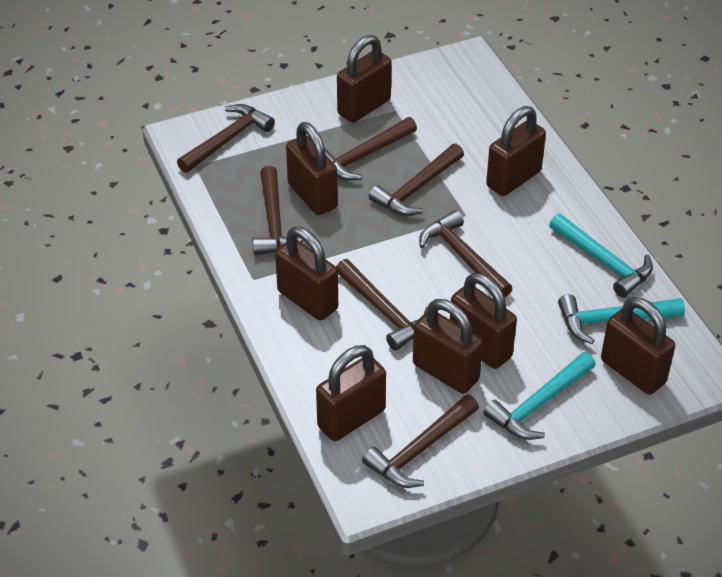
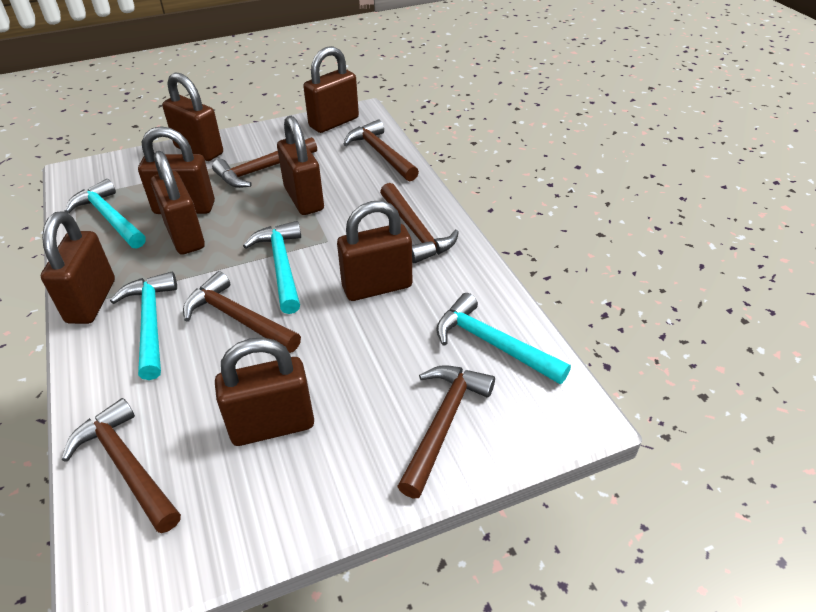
brown hammer: 7 -> 6
turquoise hammer: 3 -> 4

